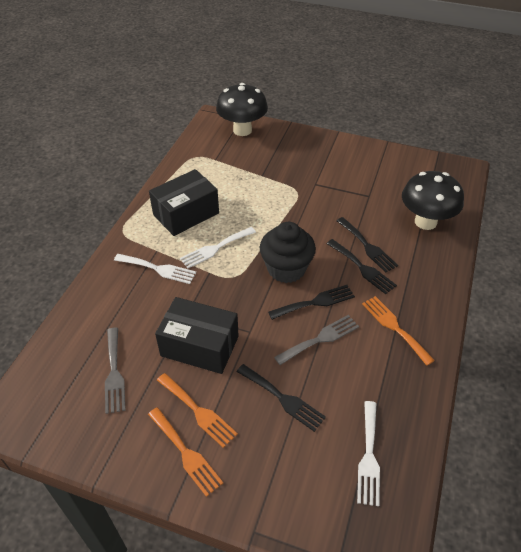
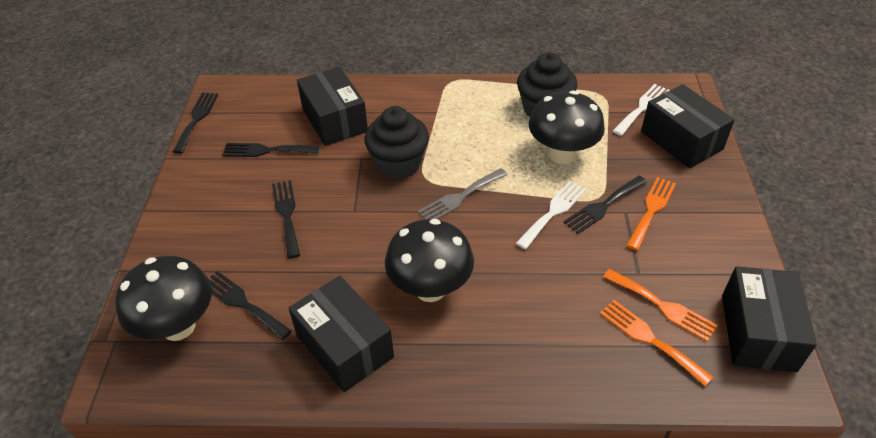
black box: 2 -> 4
black cupcake: 1 -> 2
black fork: 4 -> 5
black mushroom: 2 -> 3
grey fork: 2 -> 1
white fork: 3 -> 2

